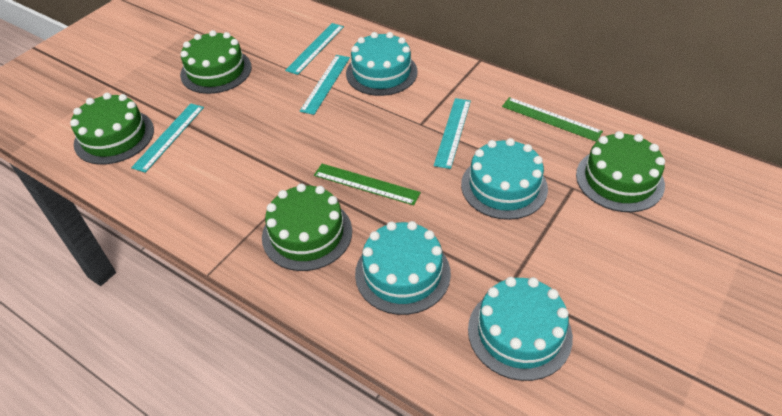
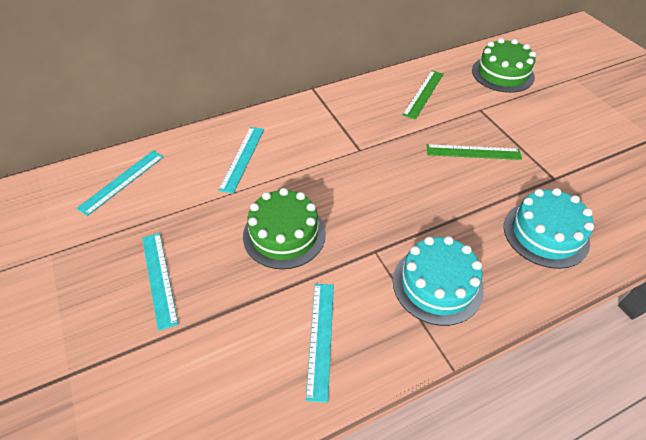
green cake: 4 -> 2
turquoise cake: 4 -> 2

